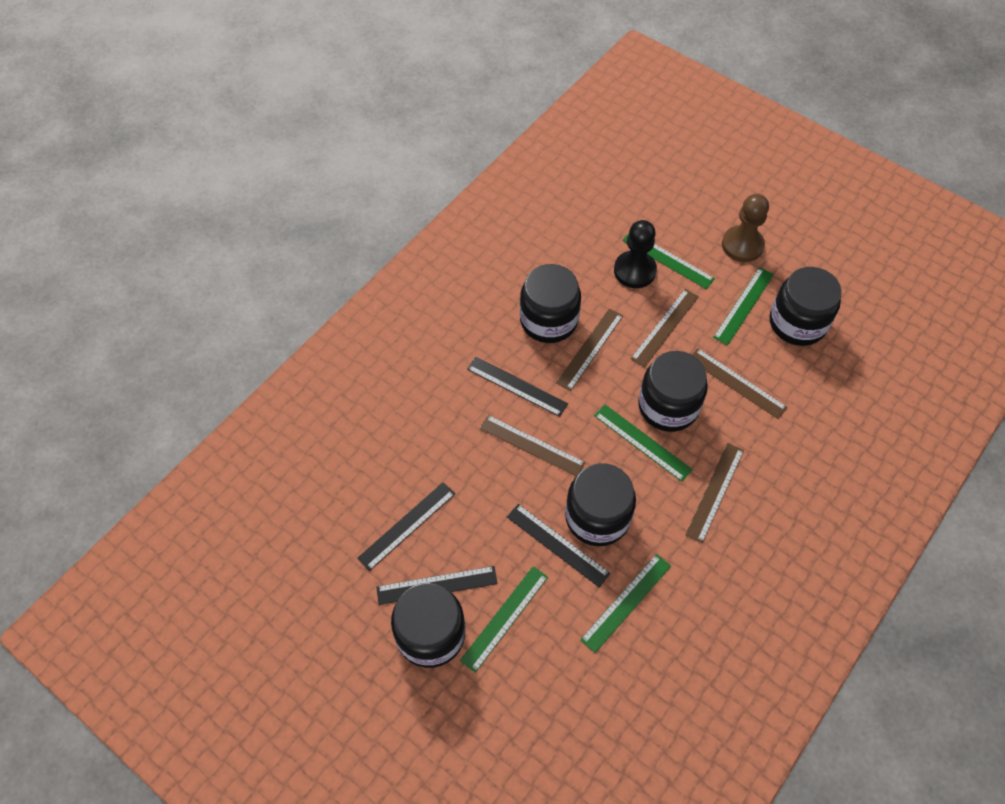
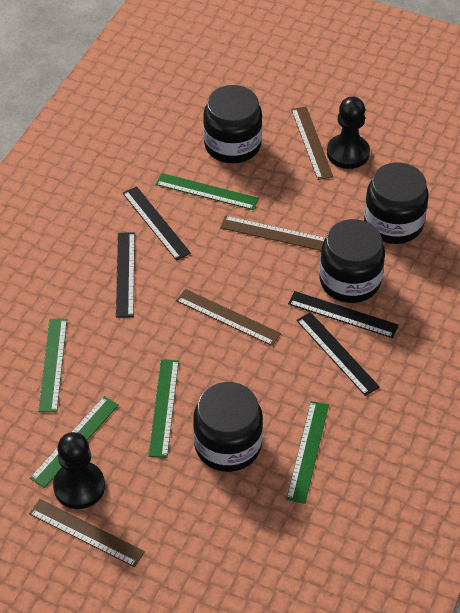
black jar: 5 -> 4
black pawn: 1 -> 2
brown pawn: 1 -> 0
brown ruler: 5 -> 4

